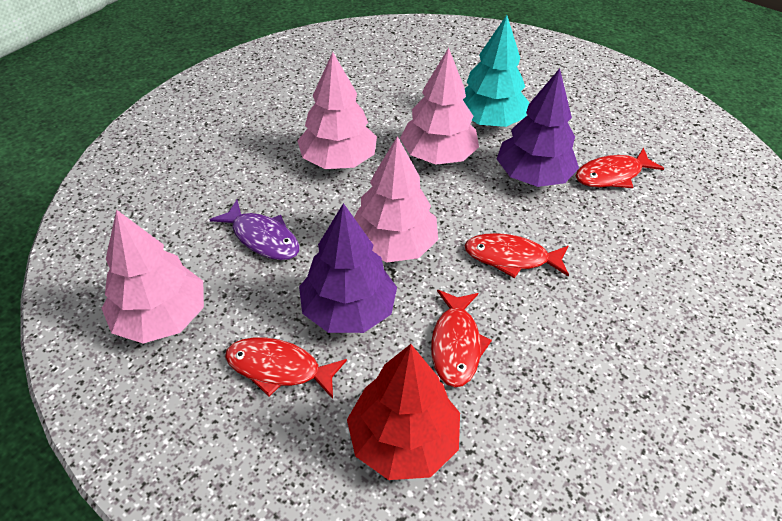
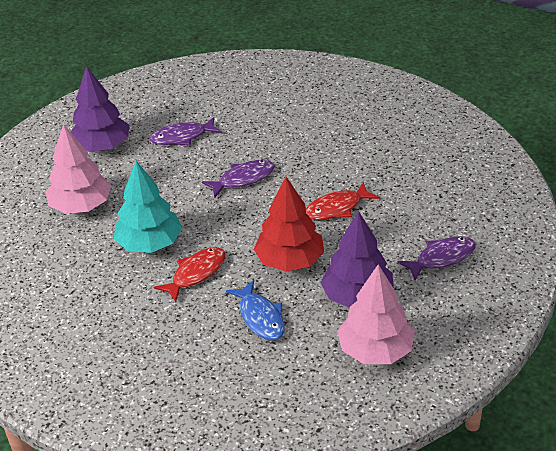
blue fish: 0 -> 1
pink tree: 4 -> 2
purple fish: 1 -> 3
red fish: 4 -> 2

